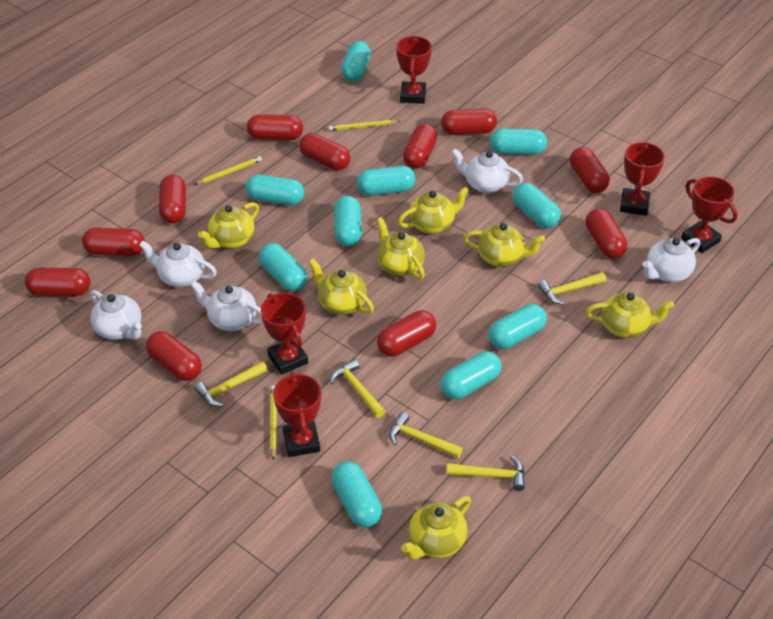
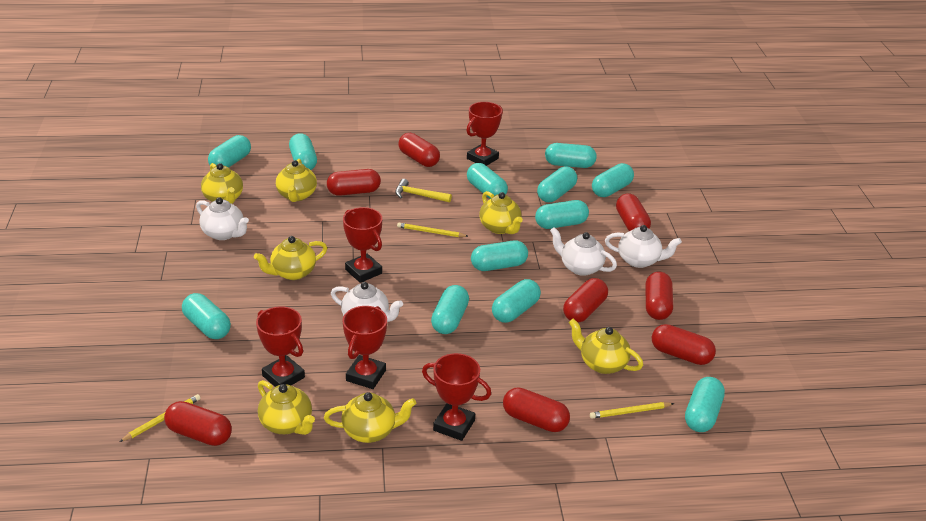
red capsule: 11 -> 8
turquoise capsule: 10 -> 12
white teapot: 5 -> 4
yellow hammer: 5 -> 1

